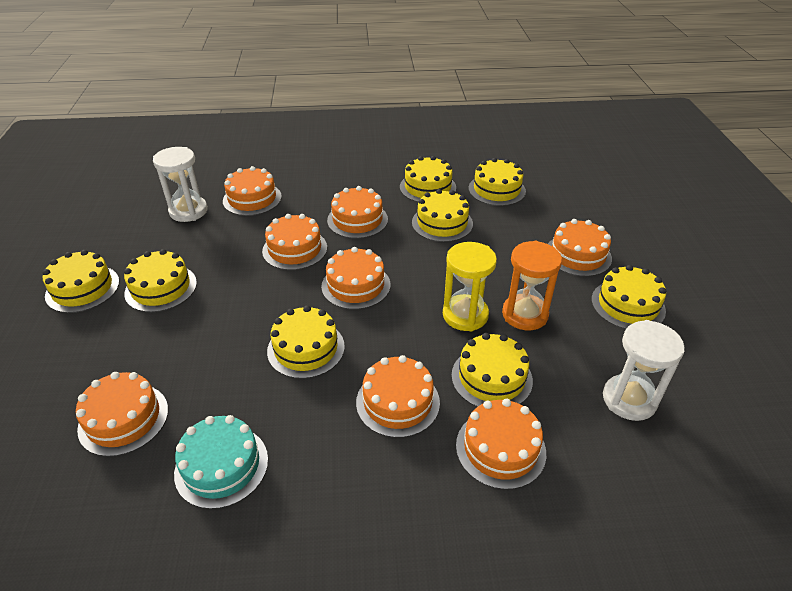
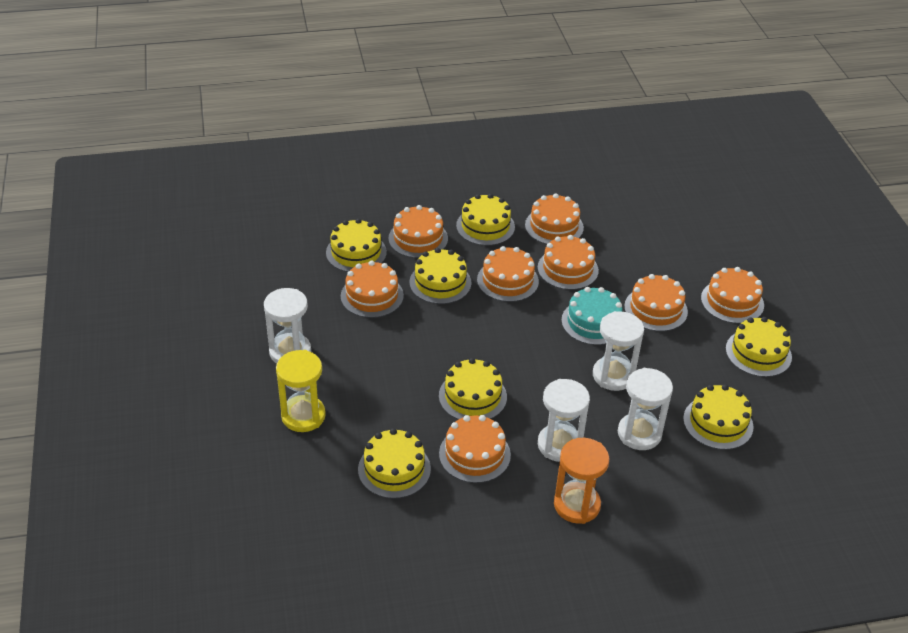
white hourglass: 2 -> 4
yellow cake: 8 -> 7

